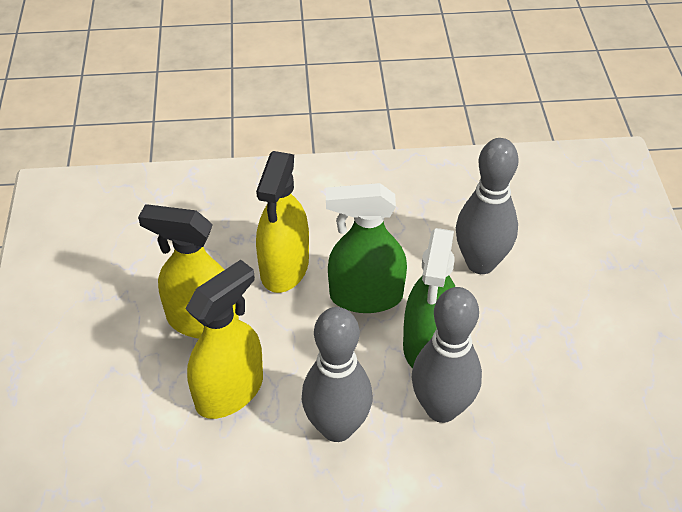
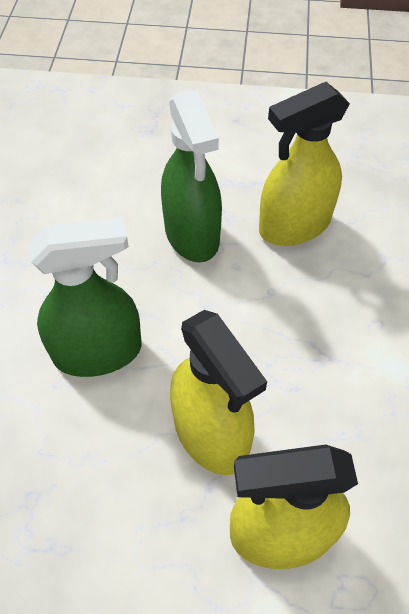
grey bowling pin: 3 -> 0

